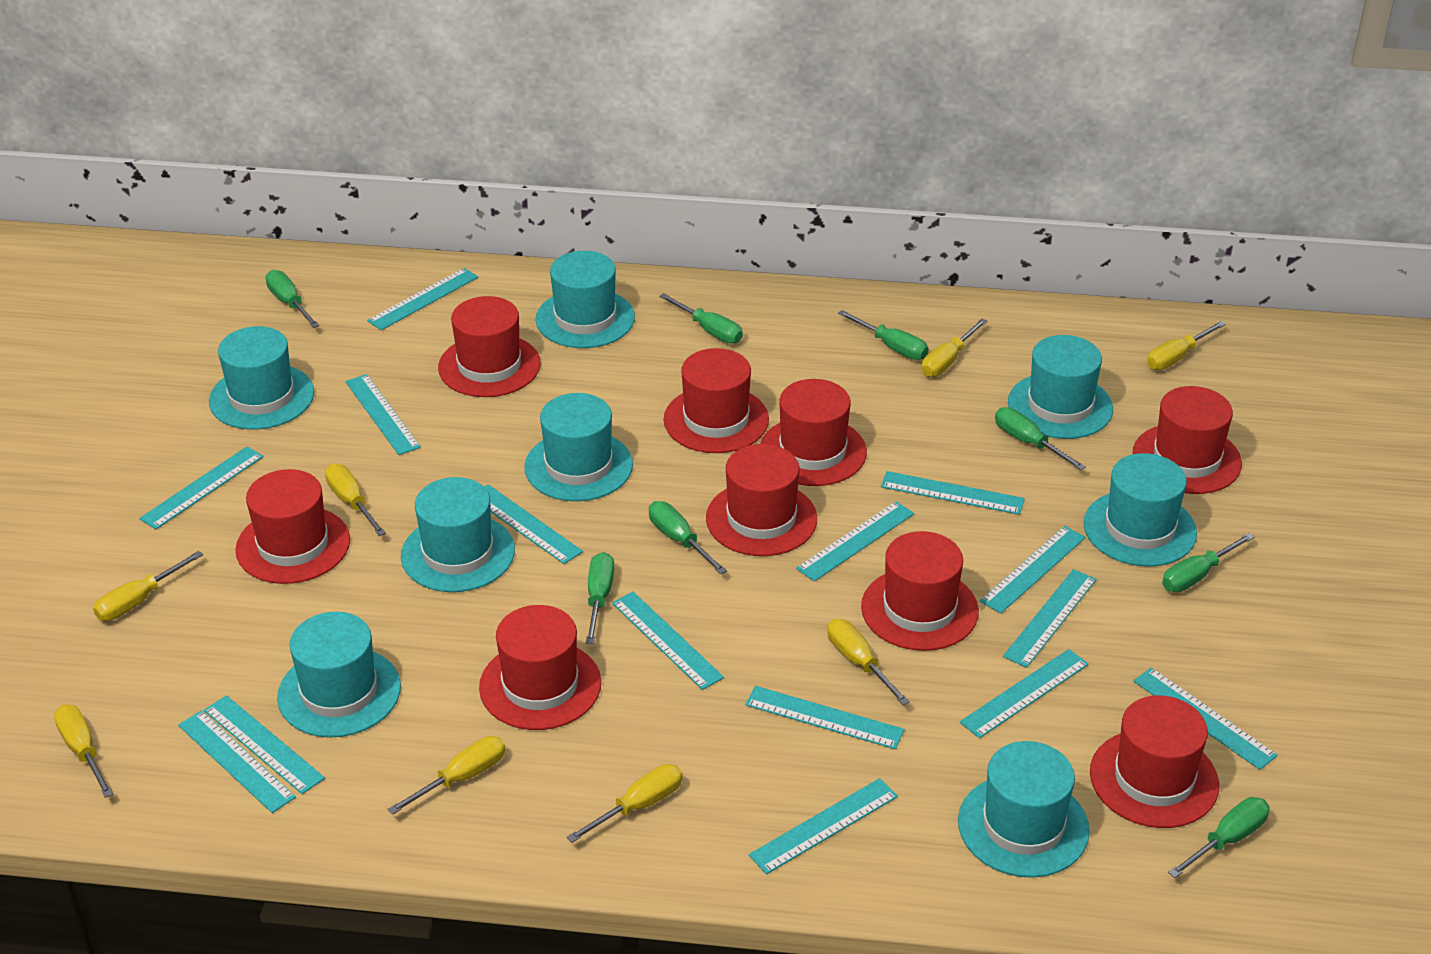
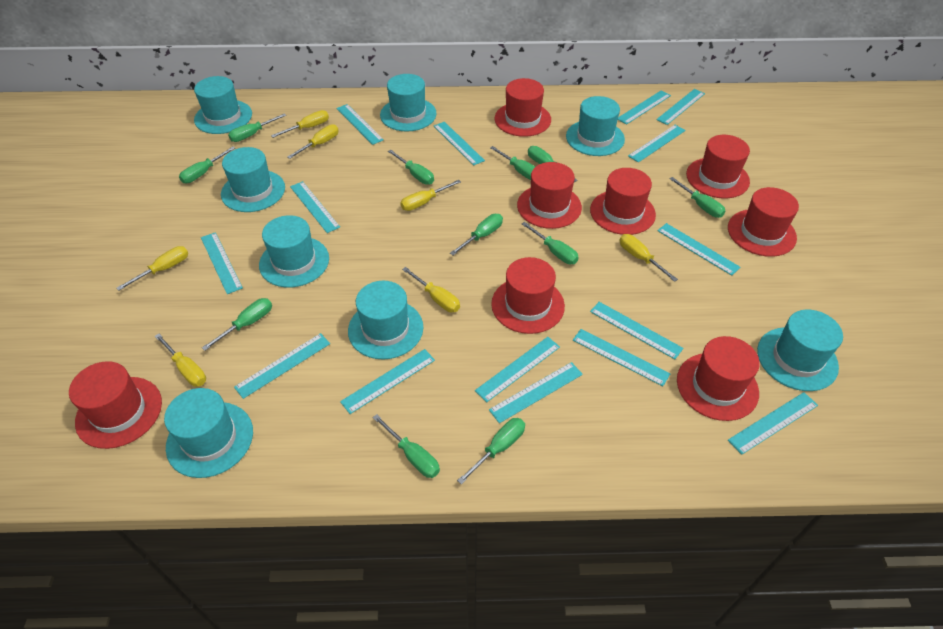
green screwdriver: 8 -> 11
red hat: 9 -> 8
yellow screwdriver: 8 -> 7

